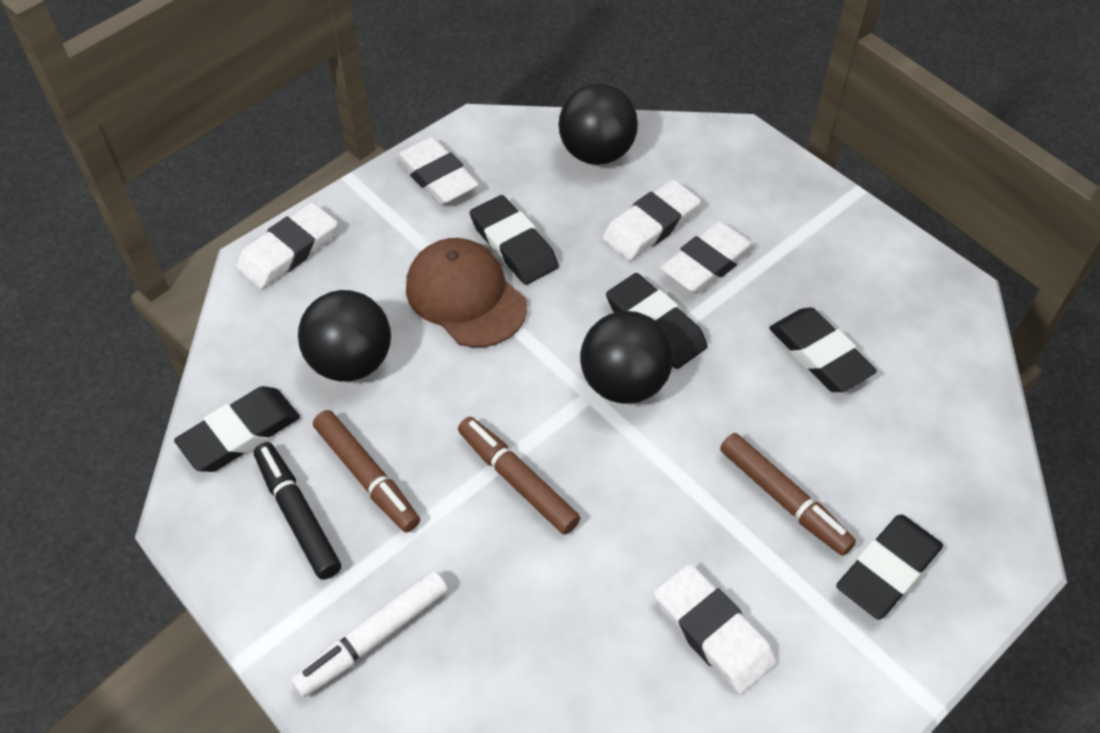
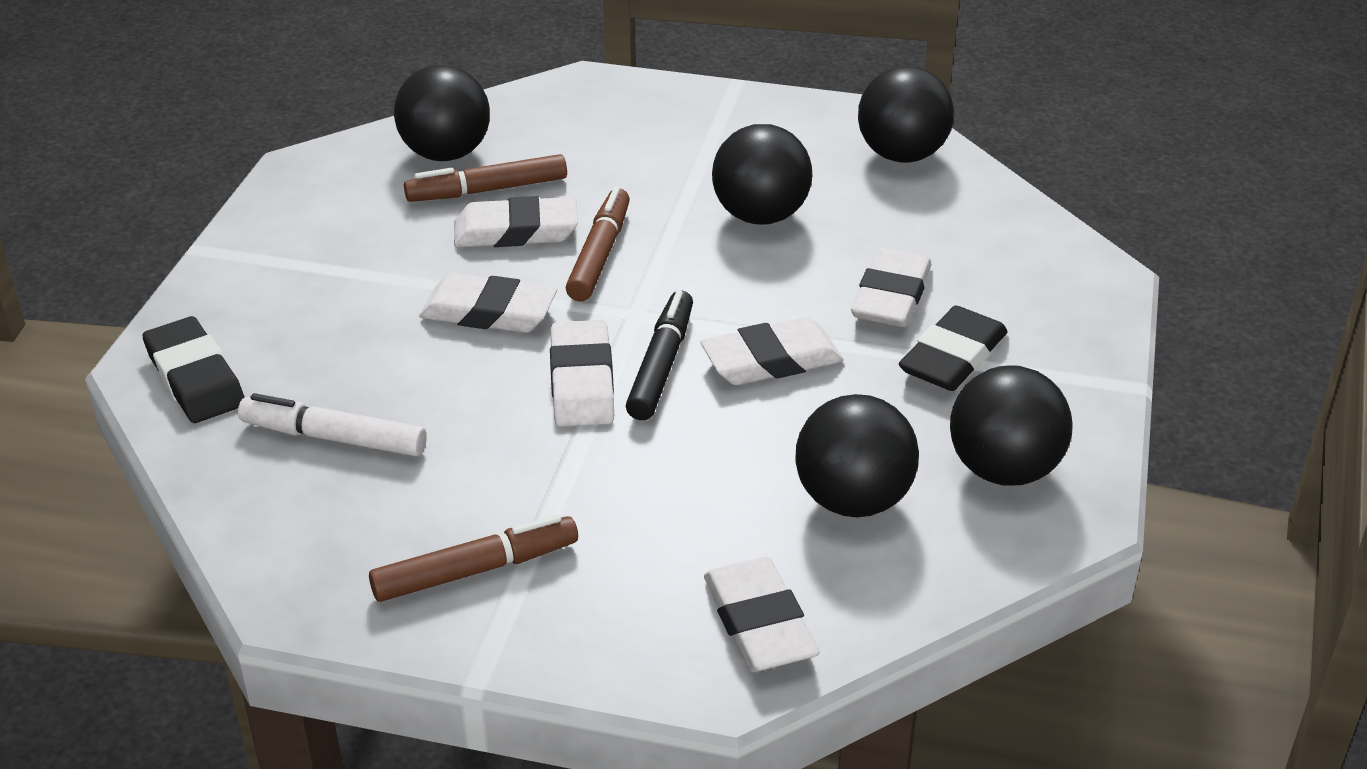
black ball: 3 -> 5
black eraser: 5 -> 2
brown cap: 1 -> 0
white eraser: 5 -> 6

